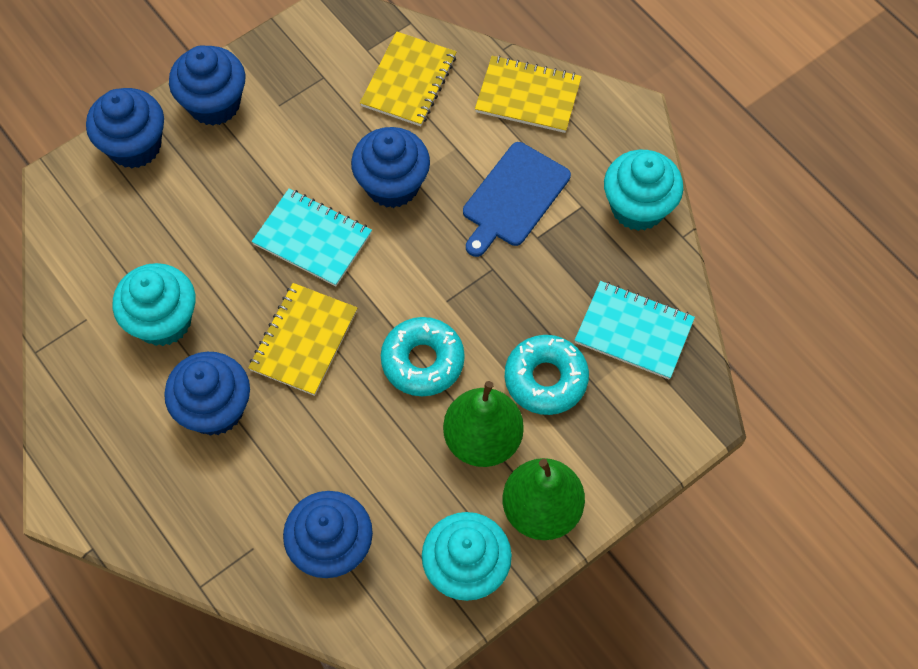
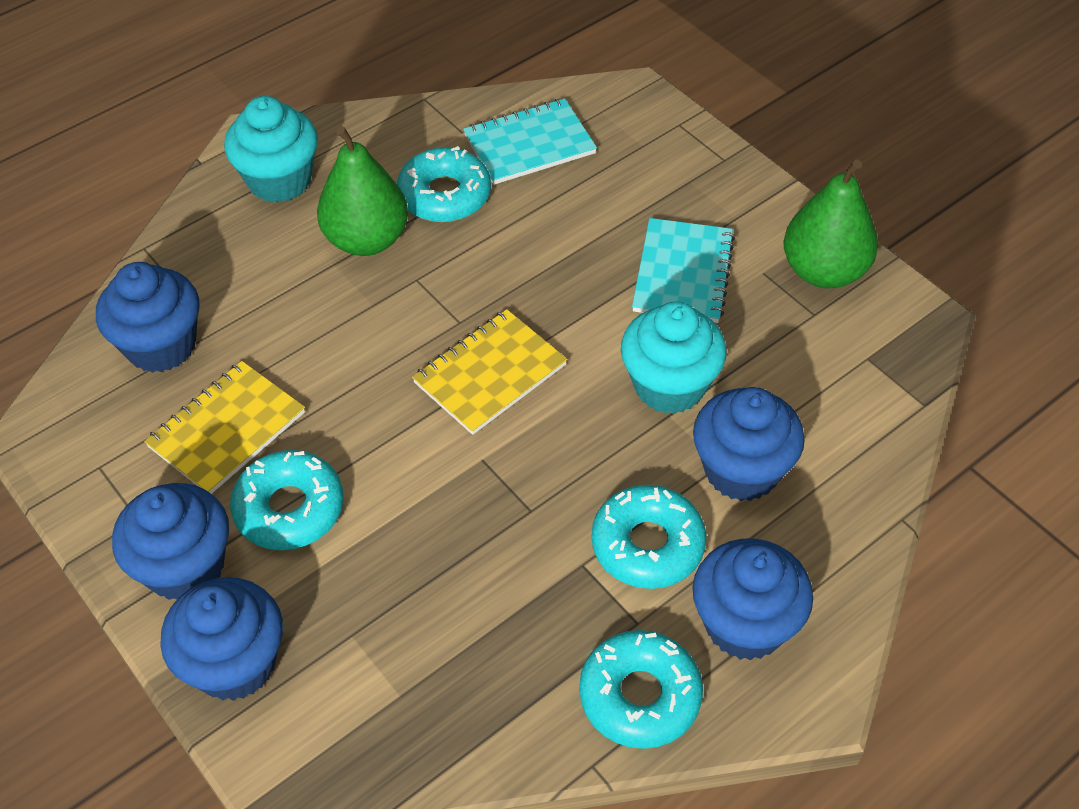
blue cutting board: 1 -> 0
turquoise cupcake: 3 -> 2
turquoise donut: 2 -> 4
yellow notebook: 3 -> 2

